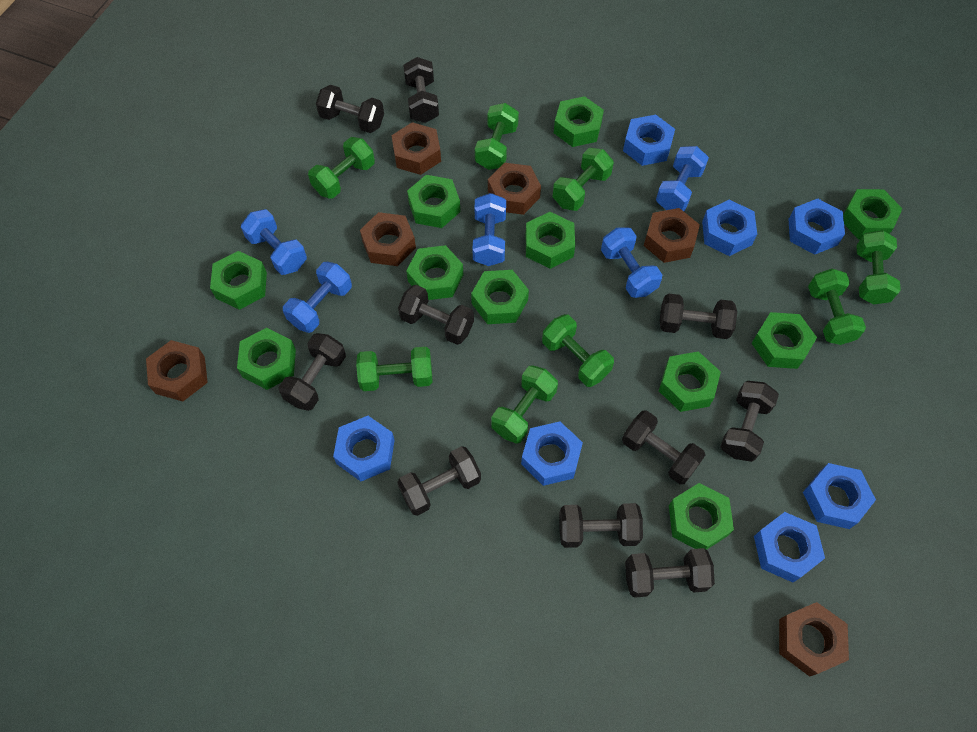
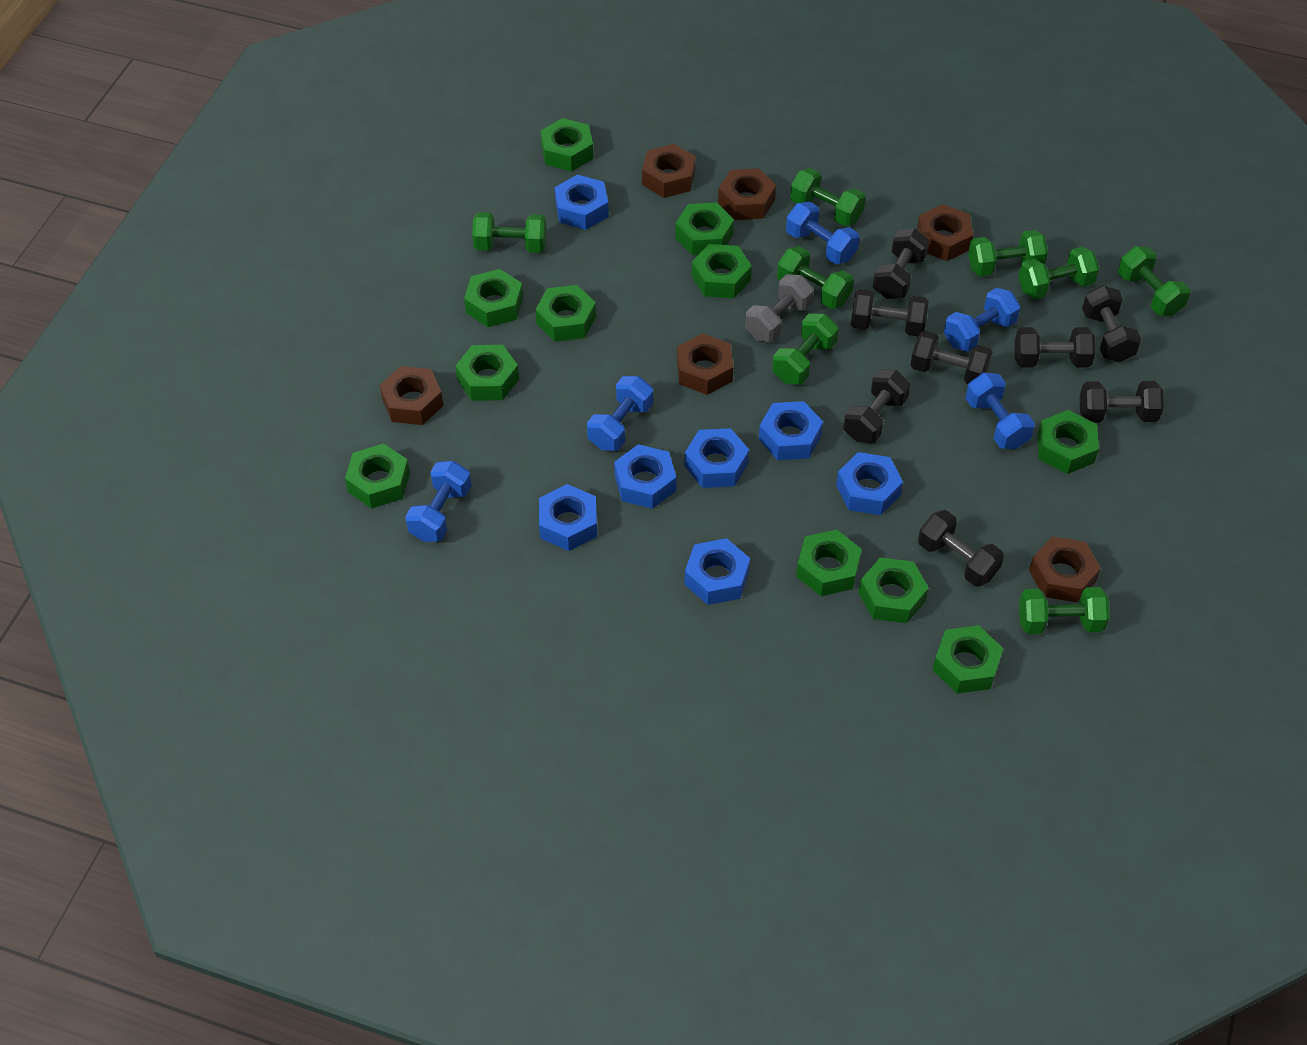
black dumbbell: 10 -> 8
grey dumbbell: 0 -> 1

